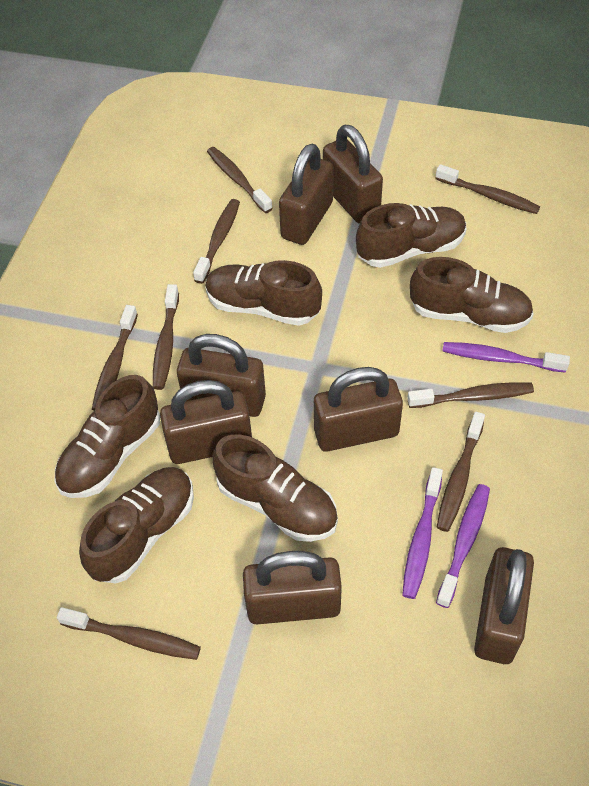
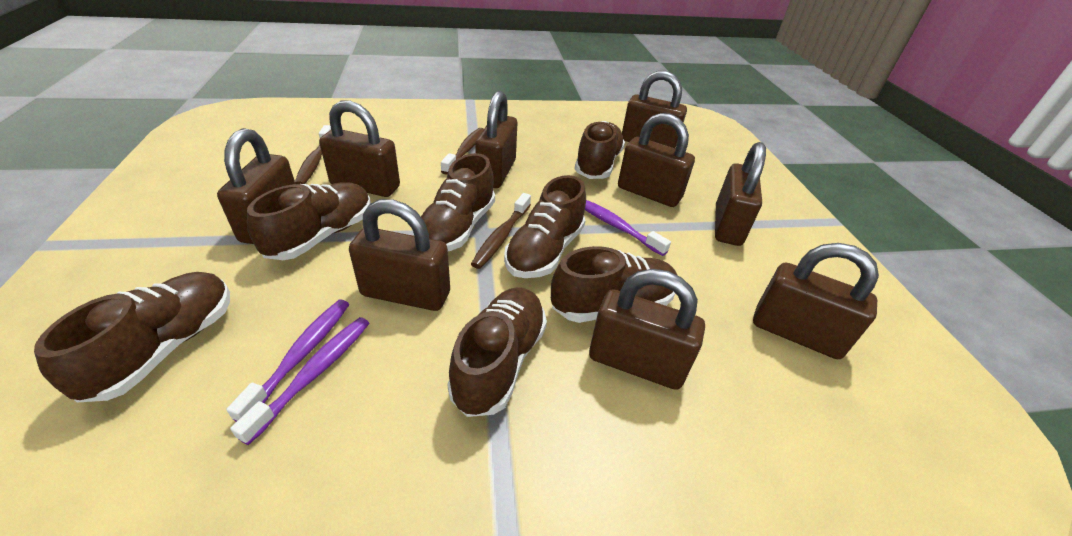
brown padlock: 7 -> 9
brown shoe: 6 -> 7
brown toothbrush: 8 -> 3

